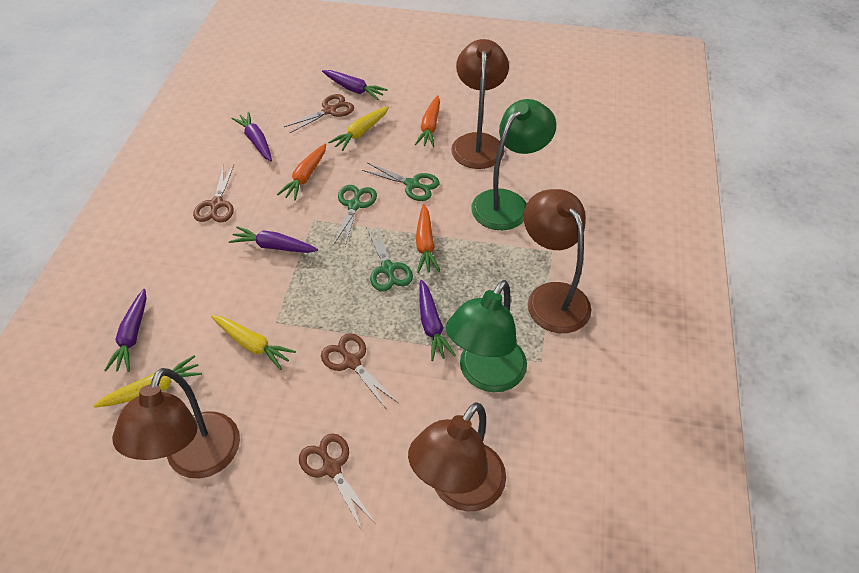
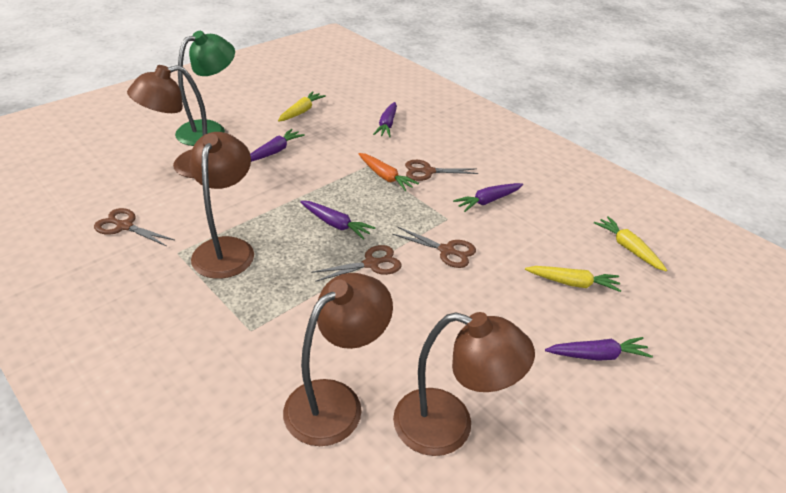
green lamp: 2 -> 1
green scissors: 3 -> 0
orange carrot: 3 -> 1

